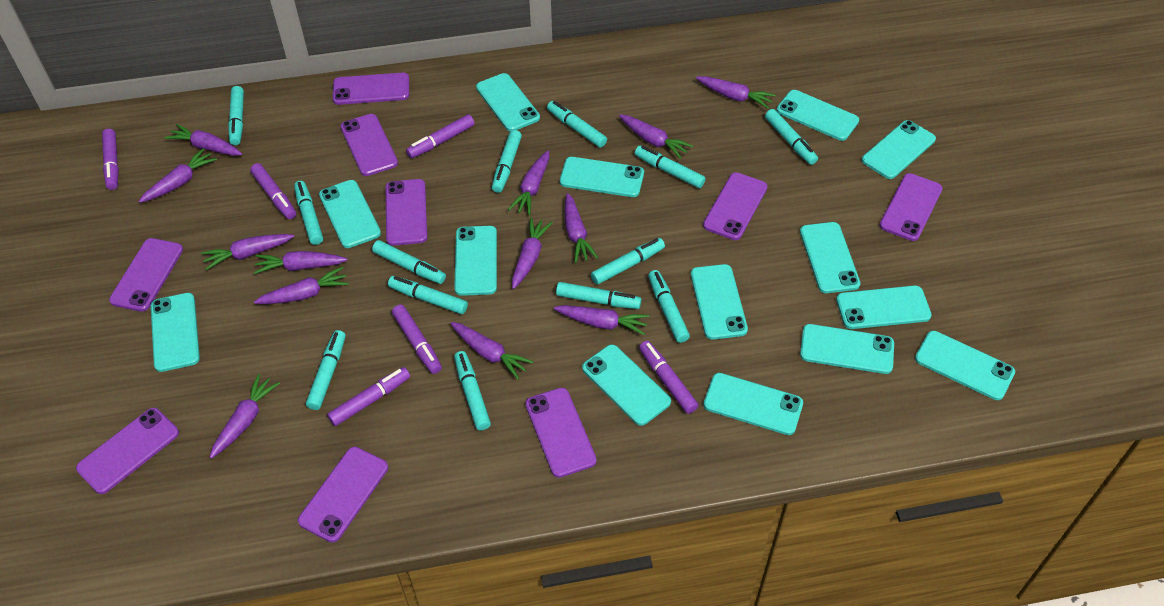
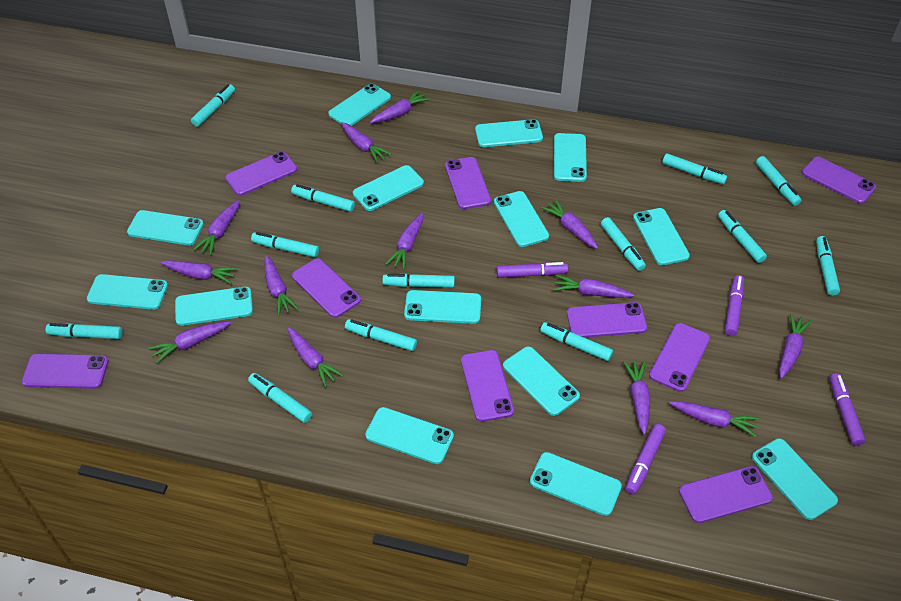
purple marker: 6 -> 4

